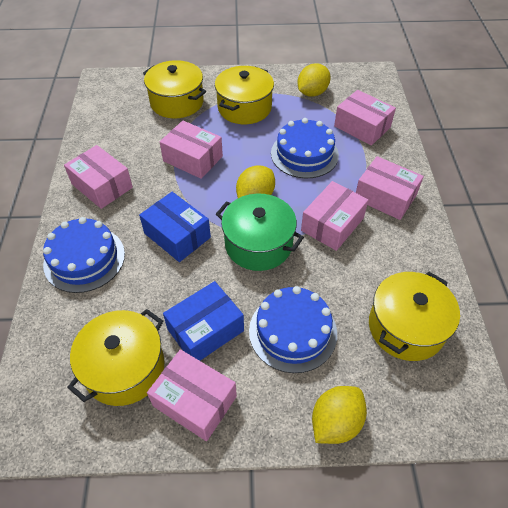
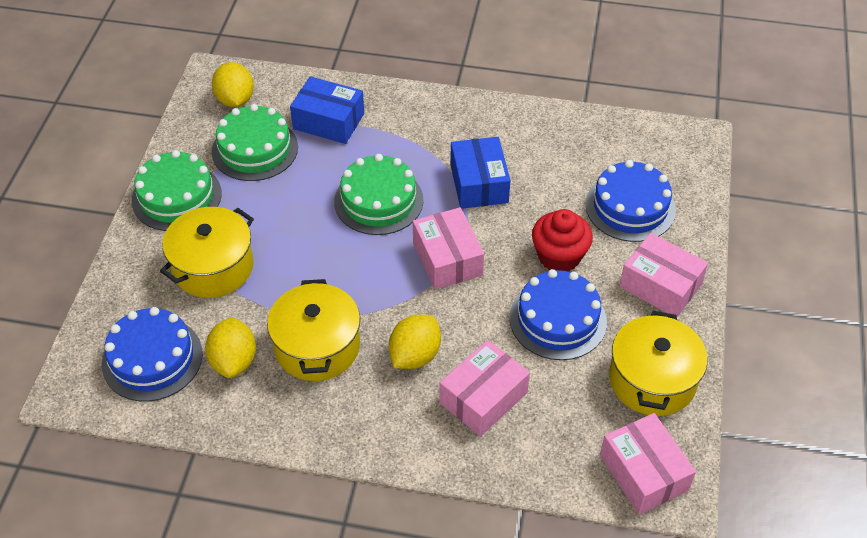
green cake: 0 -> 3
green pot: 1 -> 0
pink box: 6 -> 4
red cupcake: 0 -> 1
yellow pot: 4 -> 3

